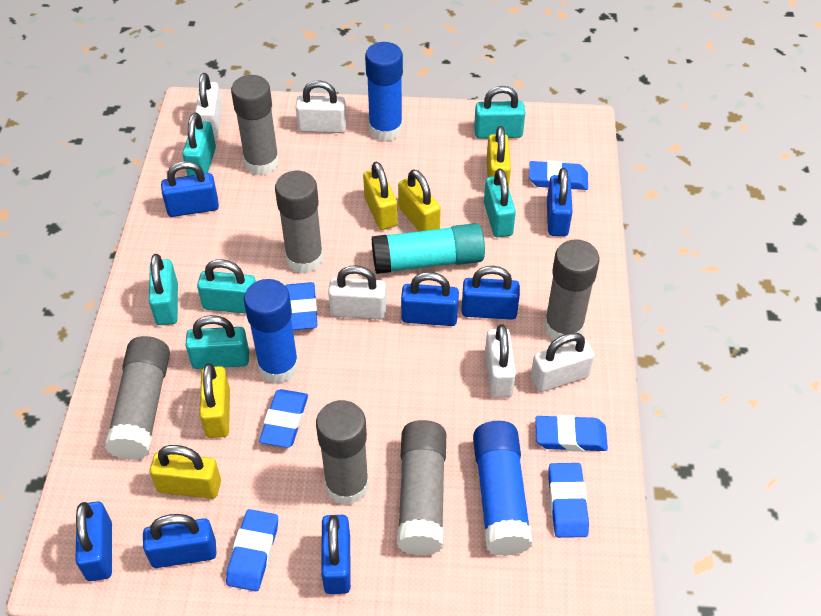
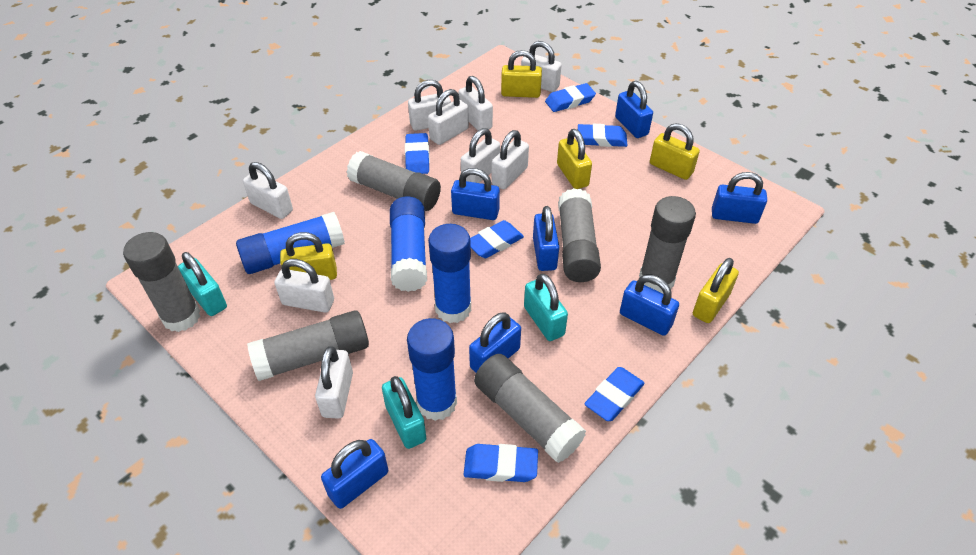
blue glue stick: 3 -> 4
turquoise glue stick: 1 -> 0
turquoise padlock: 6 -> 3
white padlock: 5 -> 9

